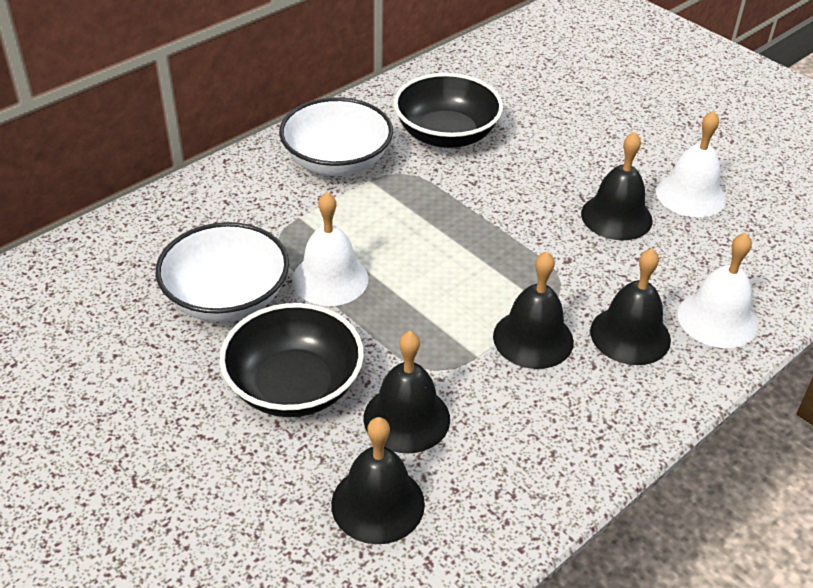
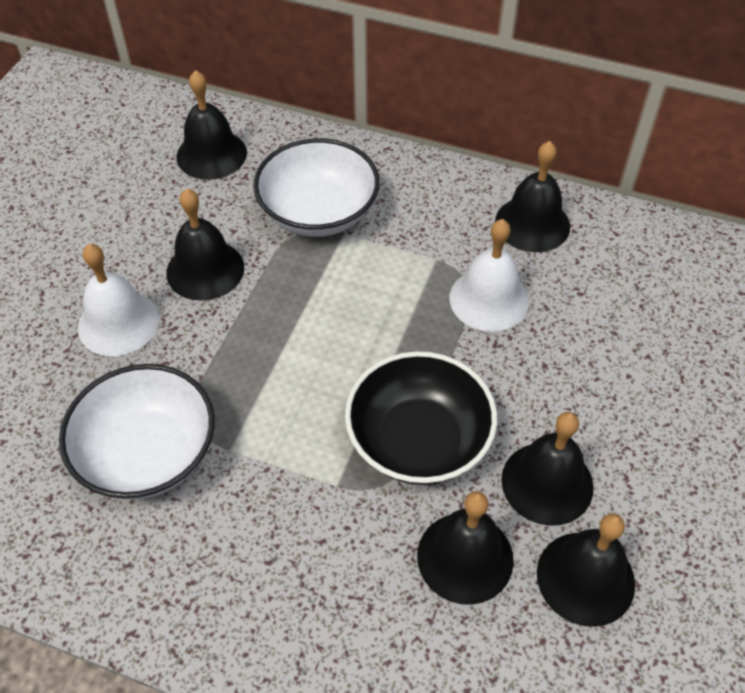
black bell: 5 -> 6
black bowl: 2 -> 1
white bell: 3 -> 2

